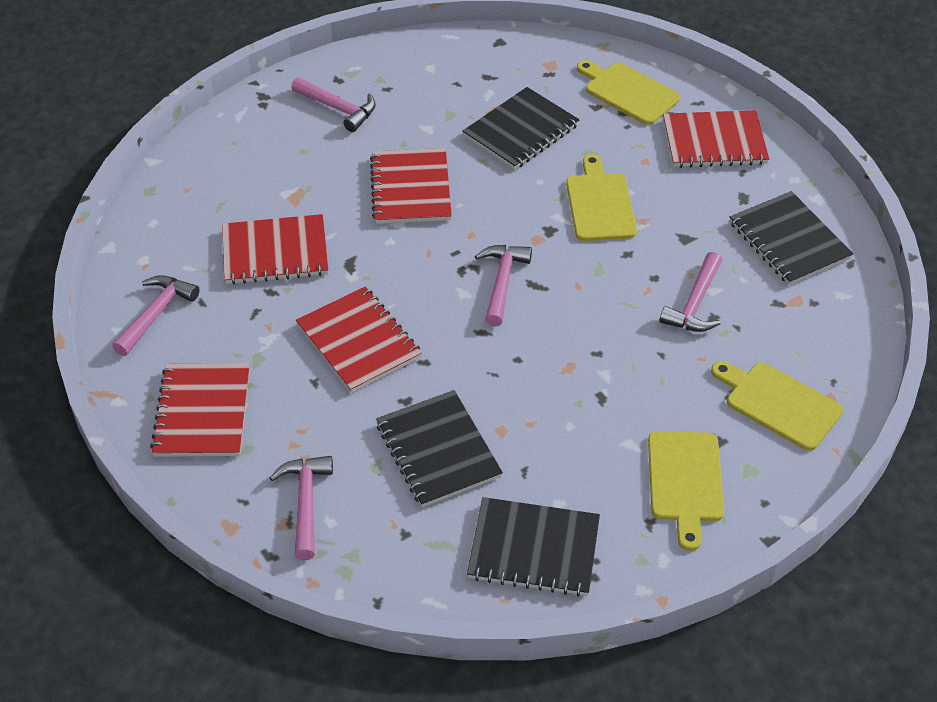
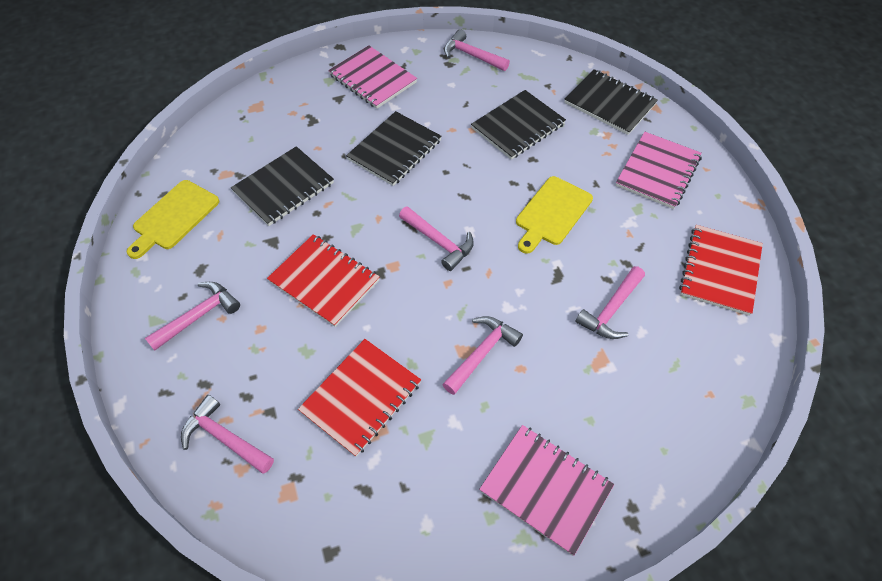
pink hammer: 5 -> 6
pink notebook: 0 -> 3
red notebook: 5 -> 3
yellow cutting board: 4 -> 2

